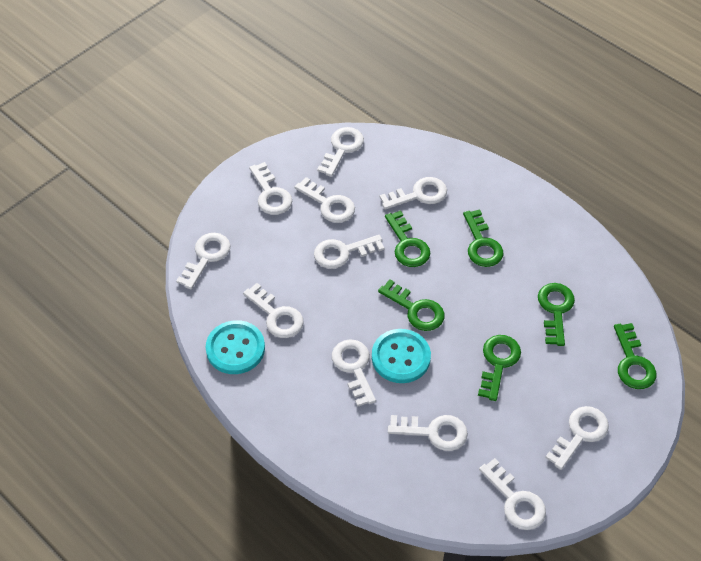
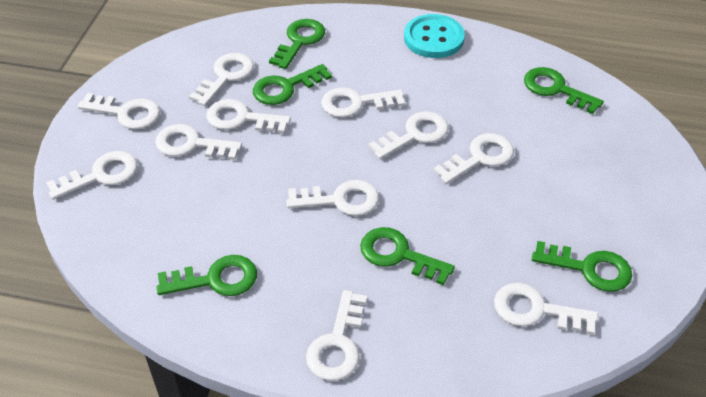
turquoise button: 2 -> 1

